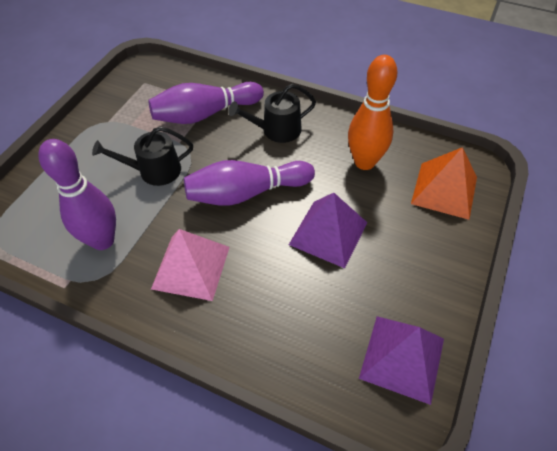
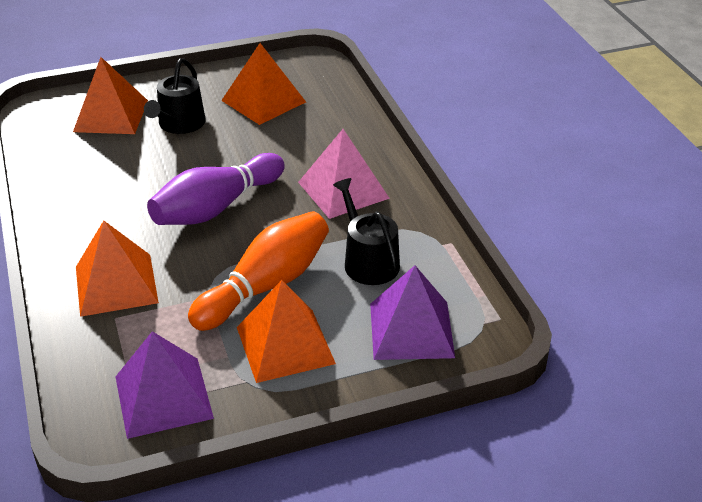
orange pyramid: 1 -> 4
purple bowling pin: 3 -> 1

